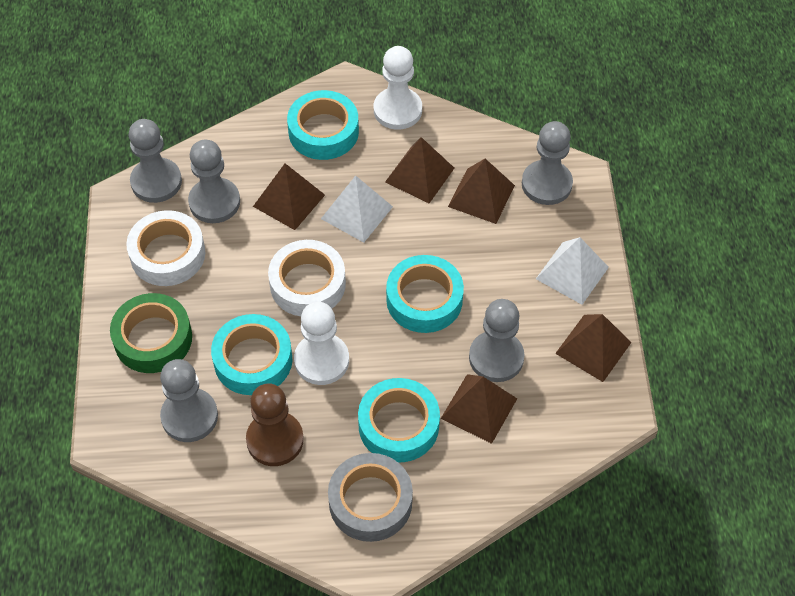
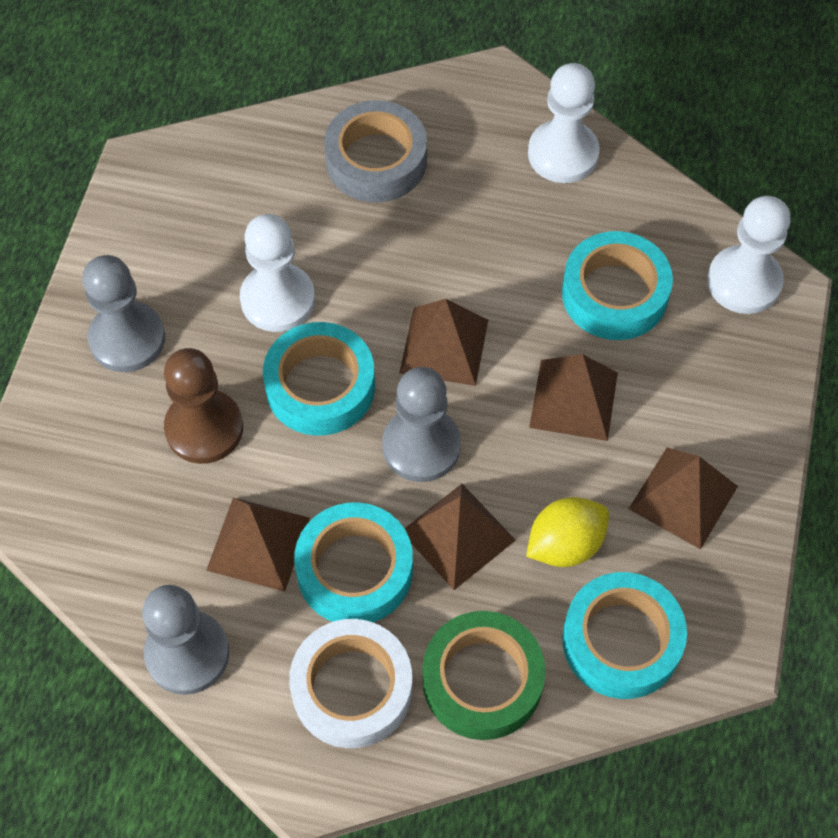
grey pawn: 5 -> 3
white pawn: 2 -> 3
white pyramid: 2 -> 0
white tape: 2 -> 1
yellow lemon: 0 -> 1

